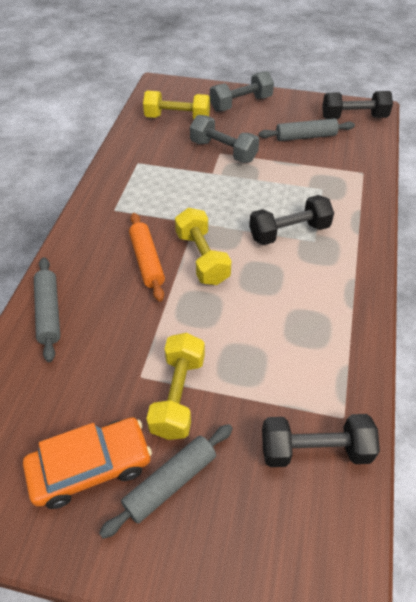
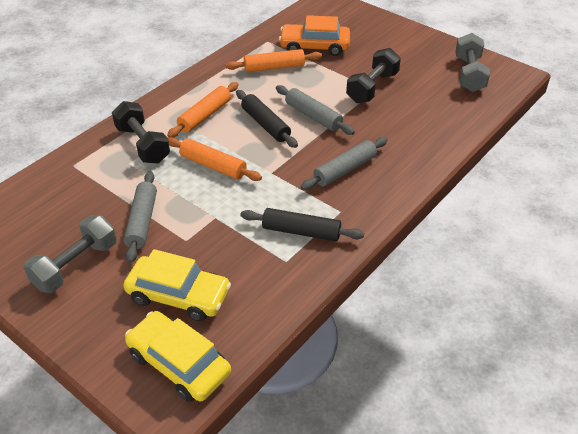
black dumbbell: 3 -> 2
black rolling pin: 0 -> 2
orange rolling pin: 1 -> 3
yellow car: 0 -> 2
yellow dumbbell: 3 -> 0

